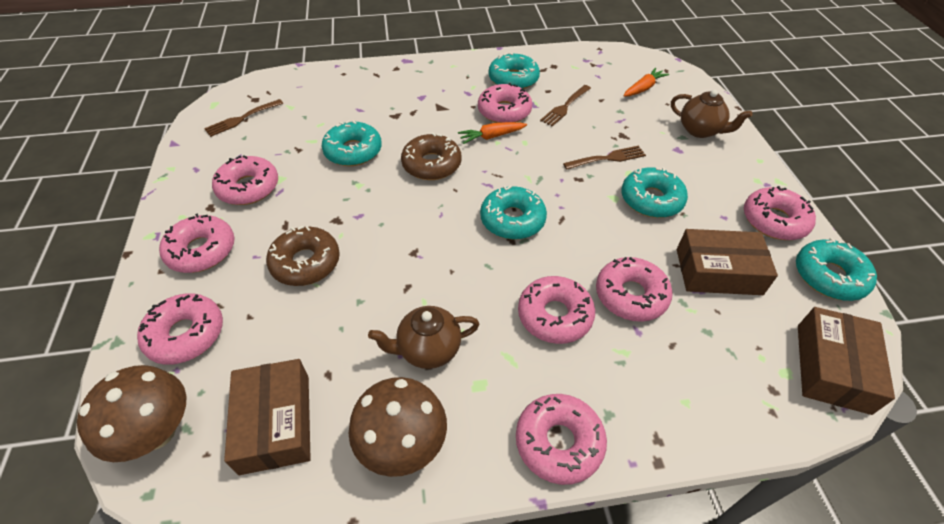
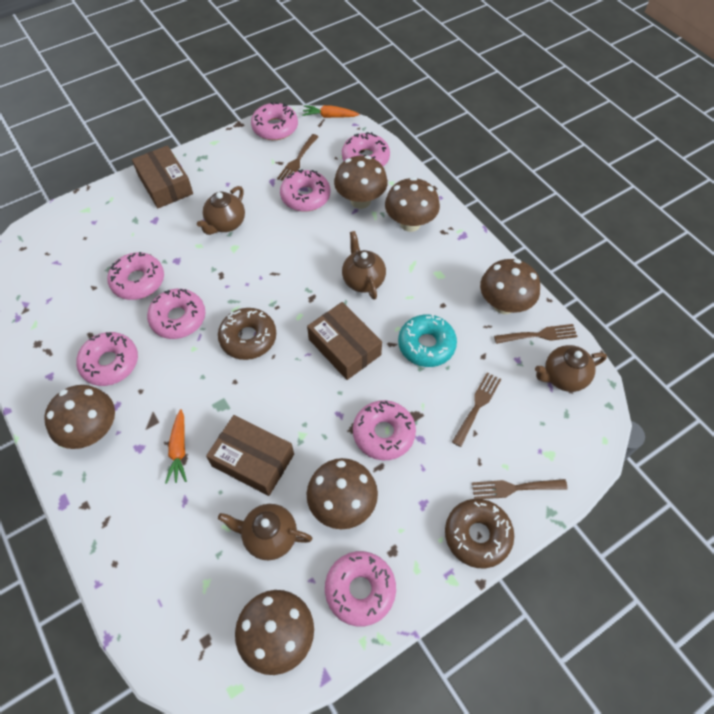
brown fork: 3 -> 4
brown mushroom: 2 -> 6
brown teapot: 2 -> 4
turquoise donut: 5 -> 1

